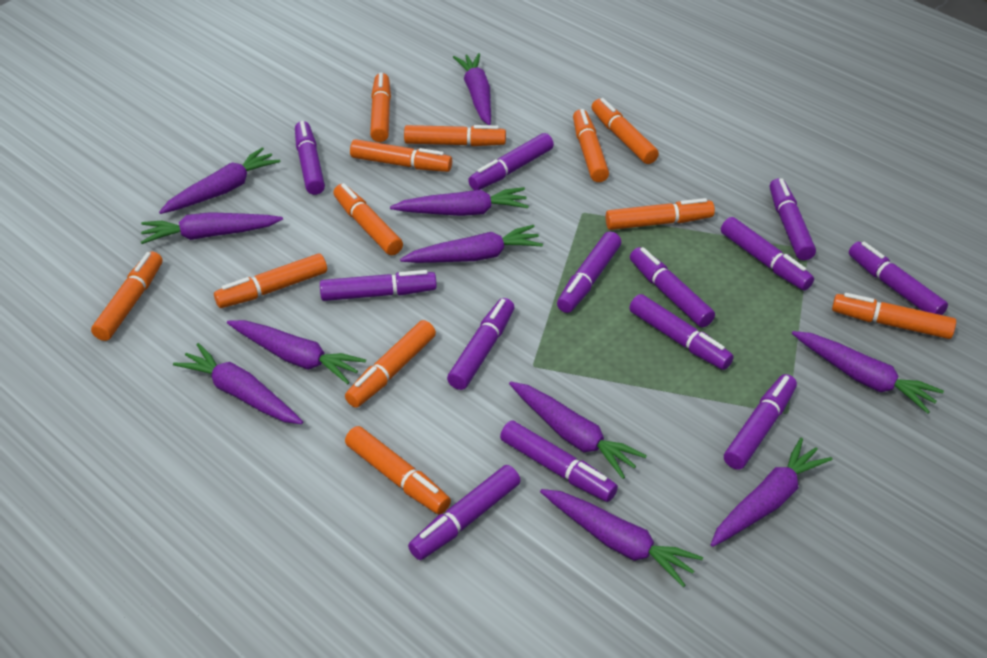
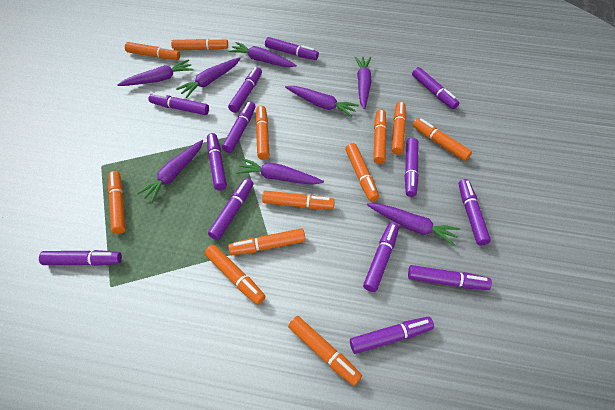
purple carrot: 11 -> 8

